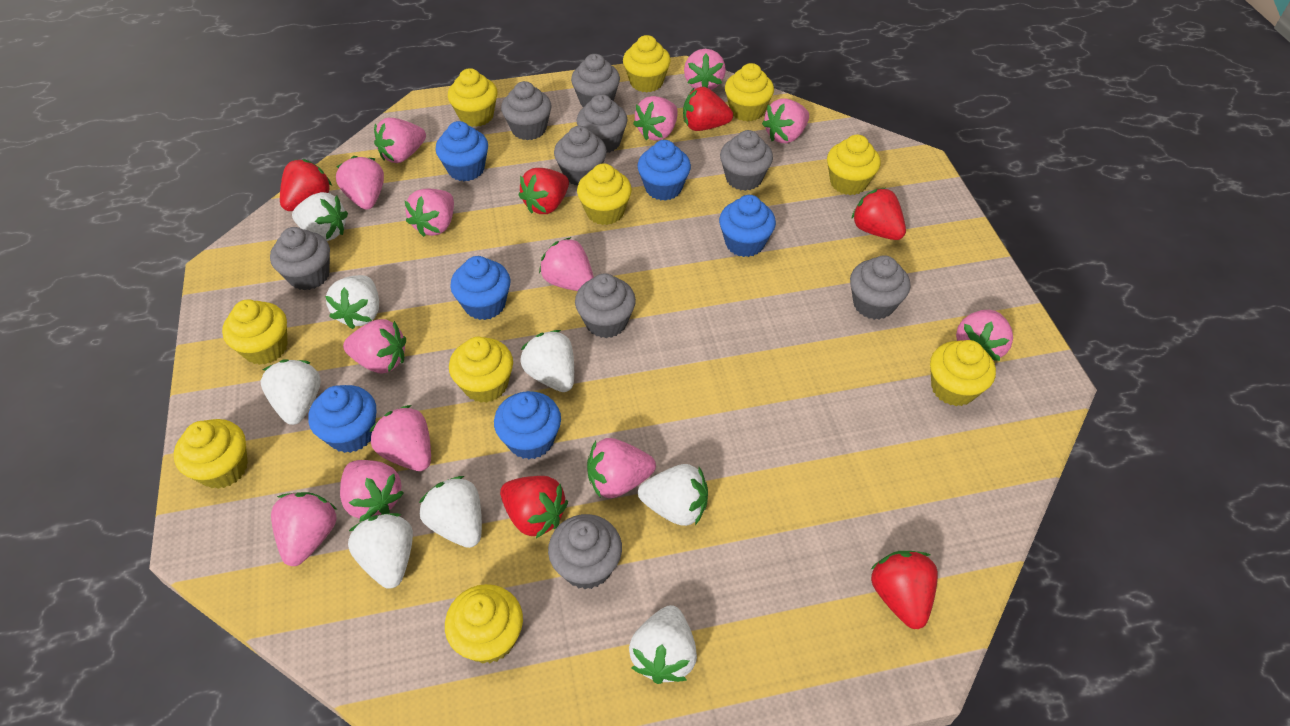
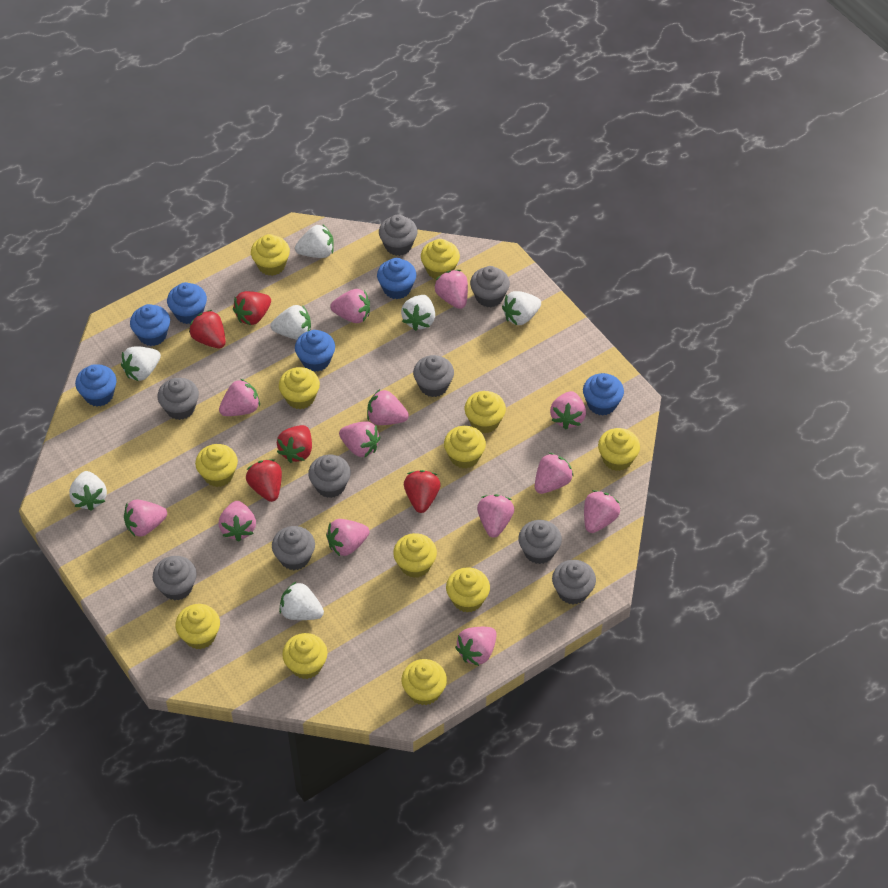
red strawberry: 6 -> 5
white strawberry: 8 -> 7
yellow cupcake: 10 -> 12

